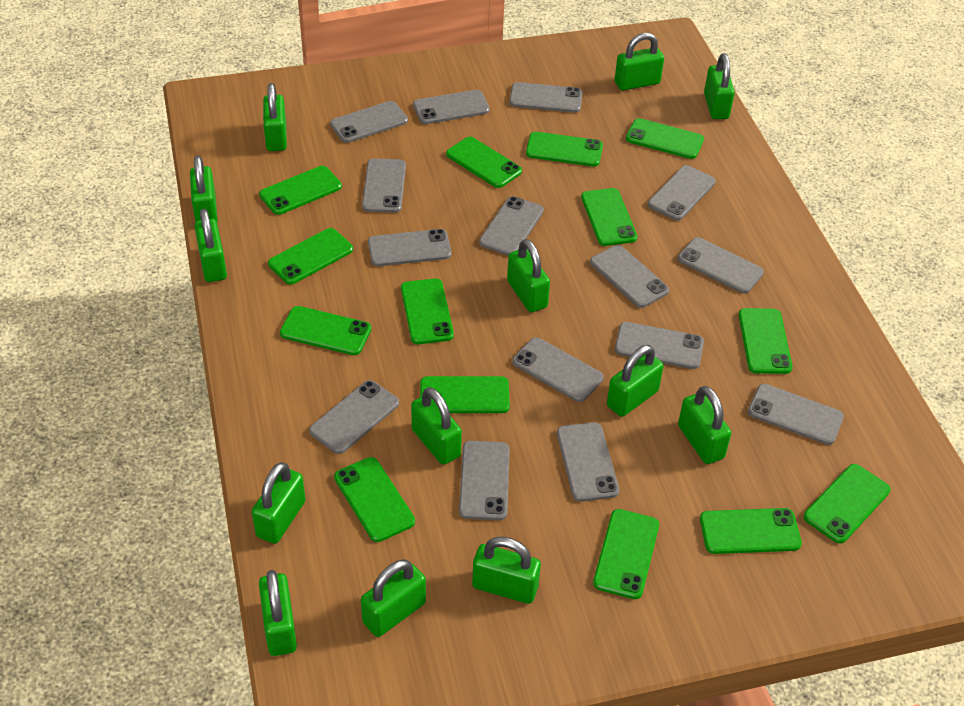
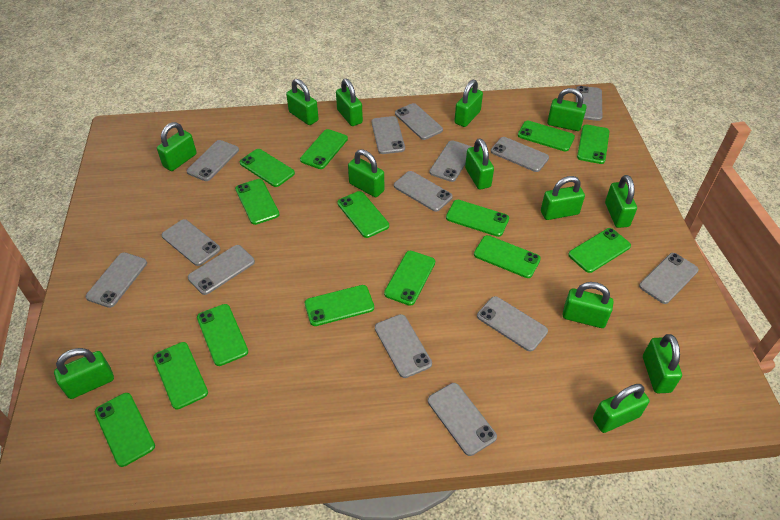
grey phone: 15 -> 14

